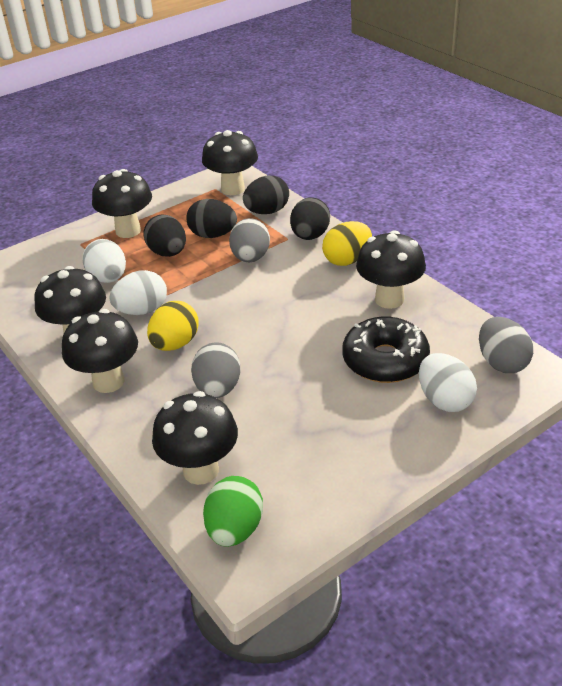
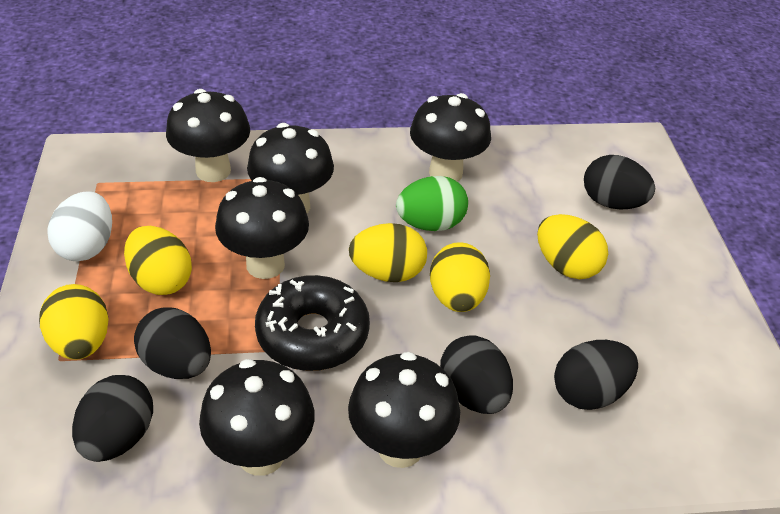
black egg: 4 -> 5
grey egg: 3 -> 0
white egg: 3 -> 1
yellow egg: 2 -> 5

